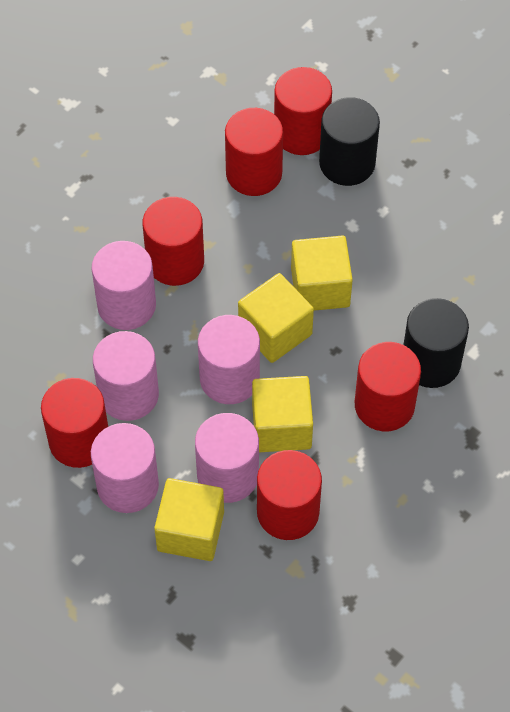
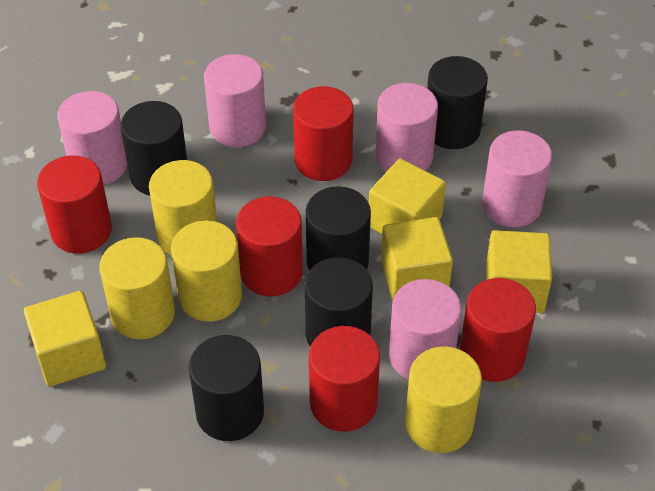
black cylinder: 2 -> 5
red cylinder: 6 -> 5
yellow cylinder: 0 -> 4

